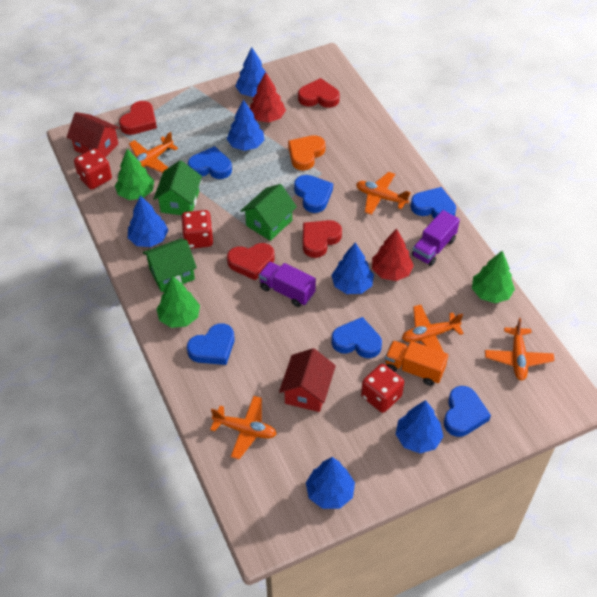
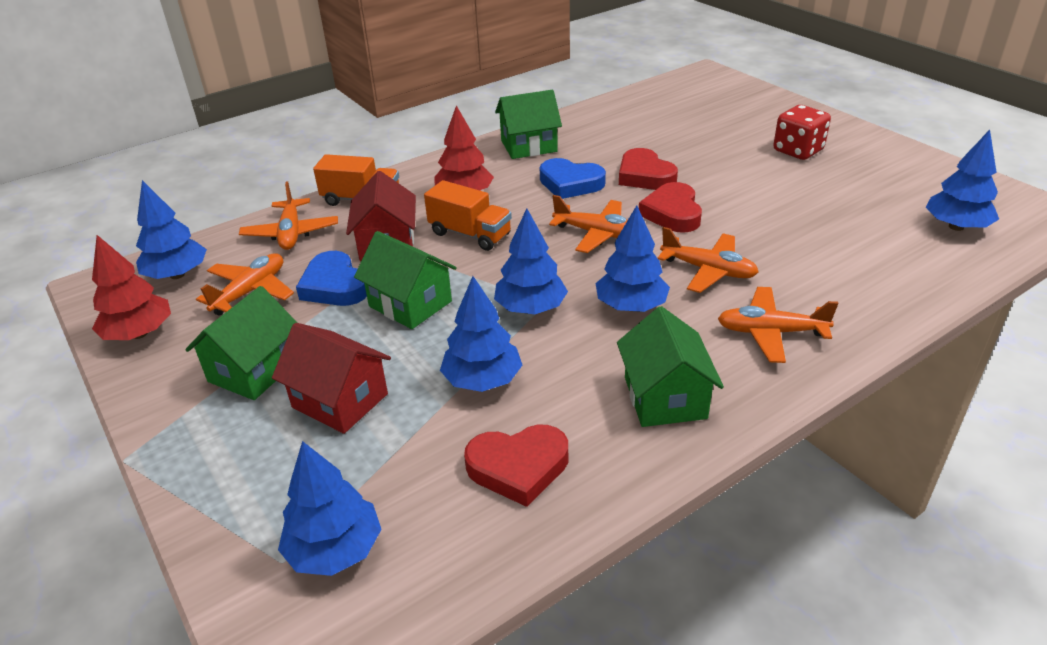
blue heart: 6 -> 2
green house: 3 -> 4
green tree: 3 -> 0
orange heart: 1 -> 0
orange truck: 1 -> 2
purple truck: 2 -> 0
red dice: 3 -> 1
red heart: 4 -> 3

